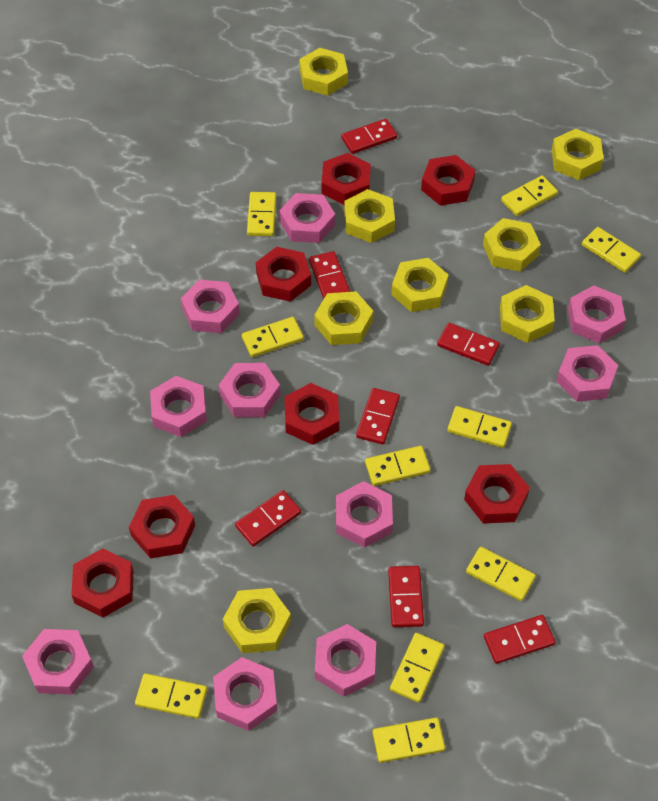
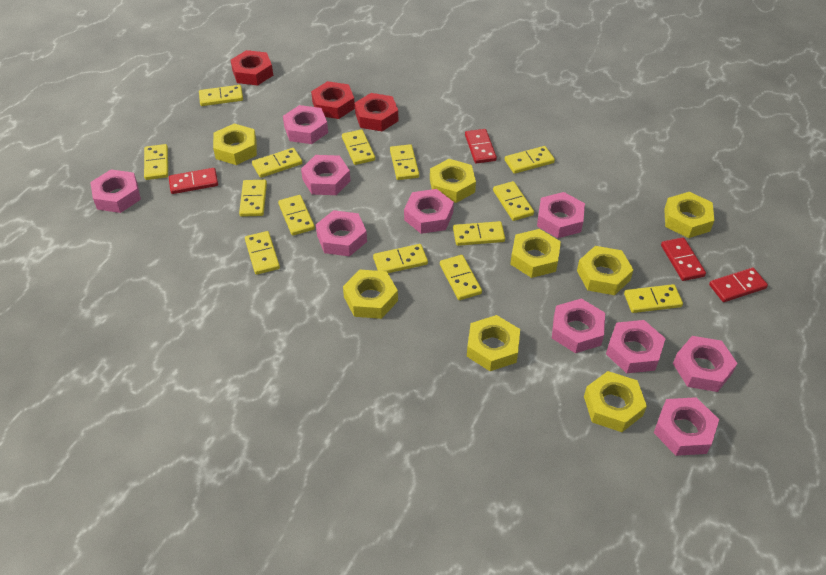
red domino: 7 -> 4
red nut: 7 -> 3
yellow domino: 10 -> 14

